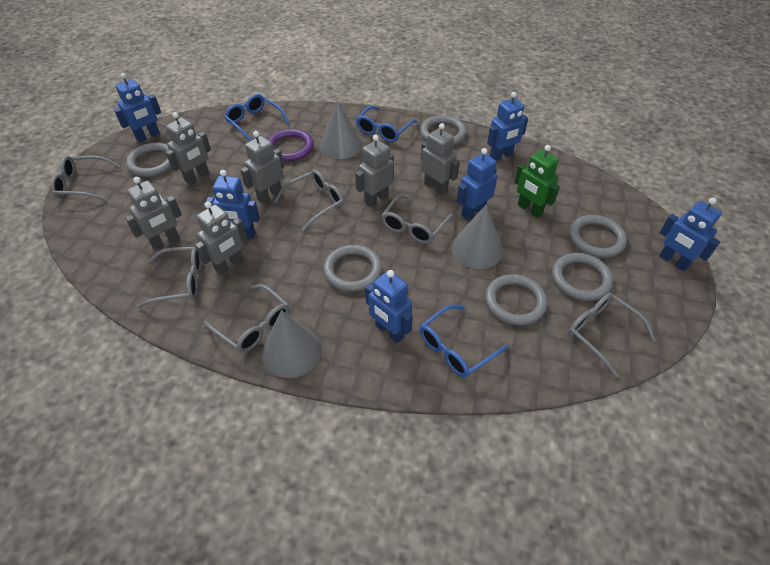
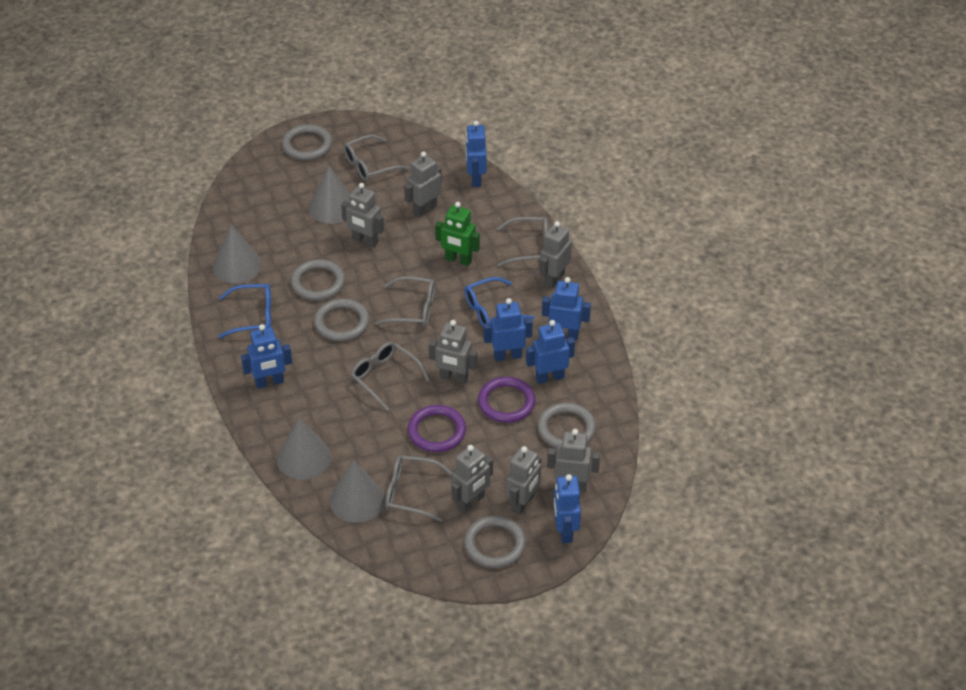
blue glasses: 3 -> 2
grey cone: 3 -> 4
grey glasses: 6 -> 5
grey ring: 6 -> 5
grey robot: 6 -> 7
purple ring: 1 -> 2

